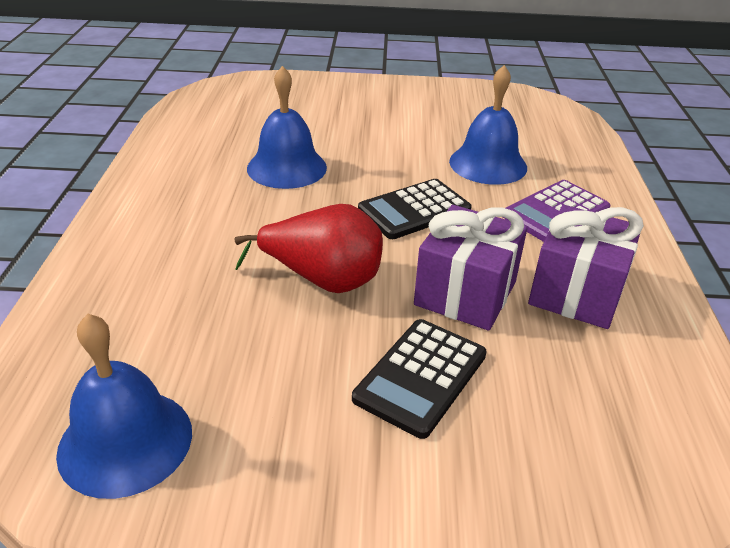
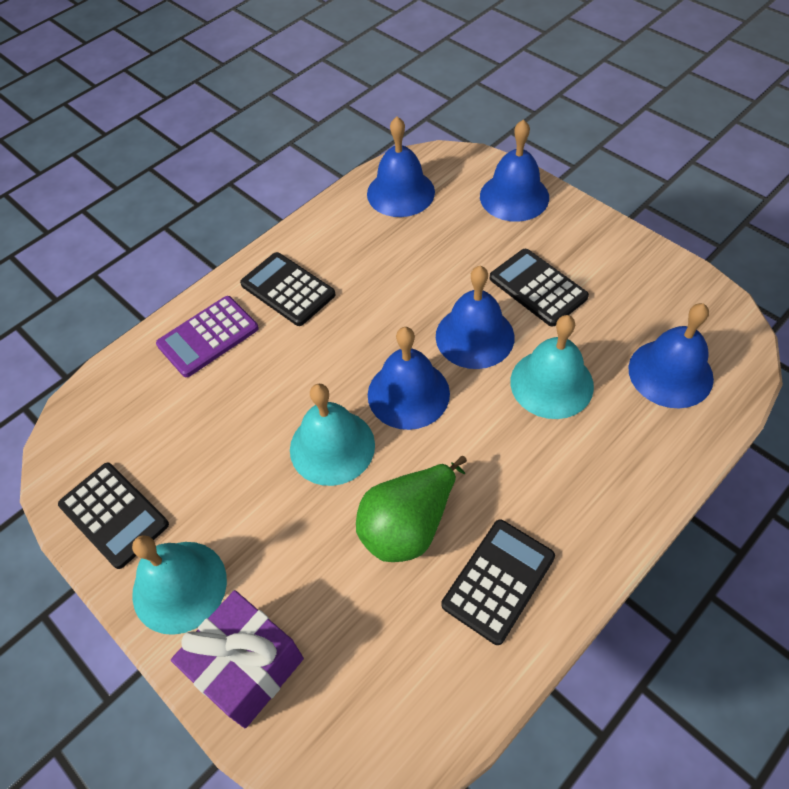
black calculator: 2 -> 4
blue bell: 3 -> 5
green pear: 0 -> 1
purple gift: 2 -> 1
red pear: 1 -> 0
turquoise bell: 0 -> 3

